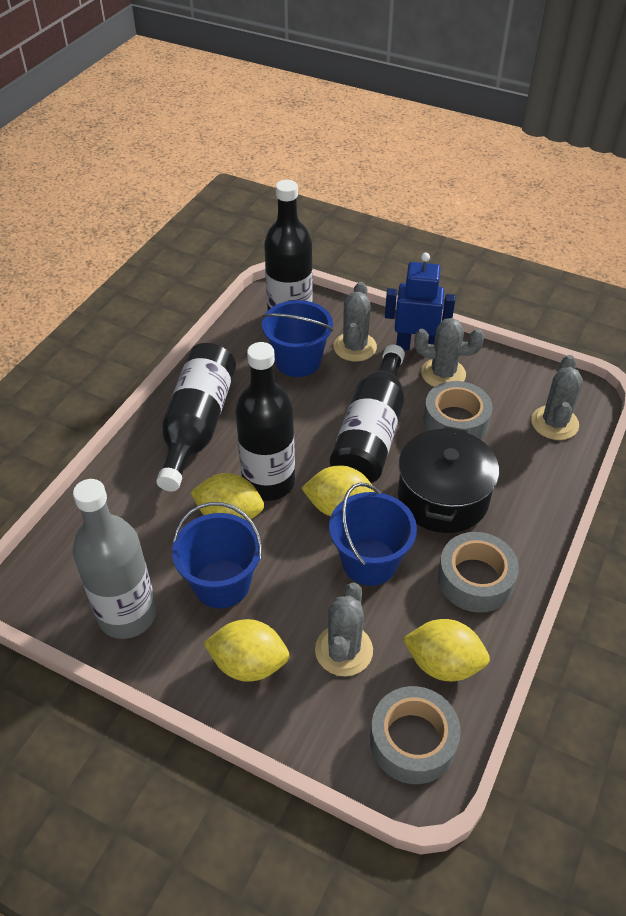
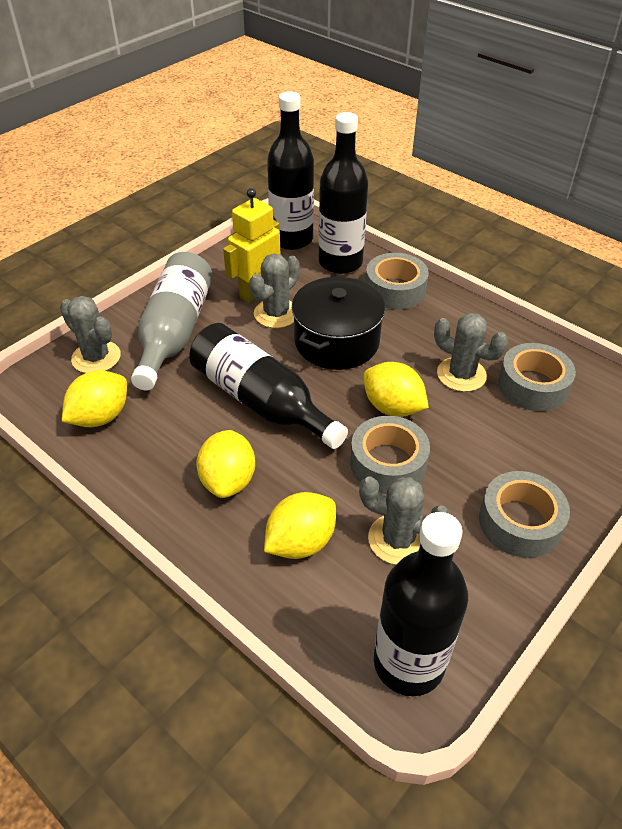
blue bucket: 3 -> 0
blue robot: 1 -> 0
grey tape: 3 -> 4
yellow robot: 0 -> 1

